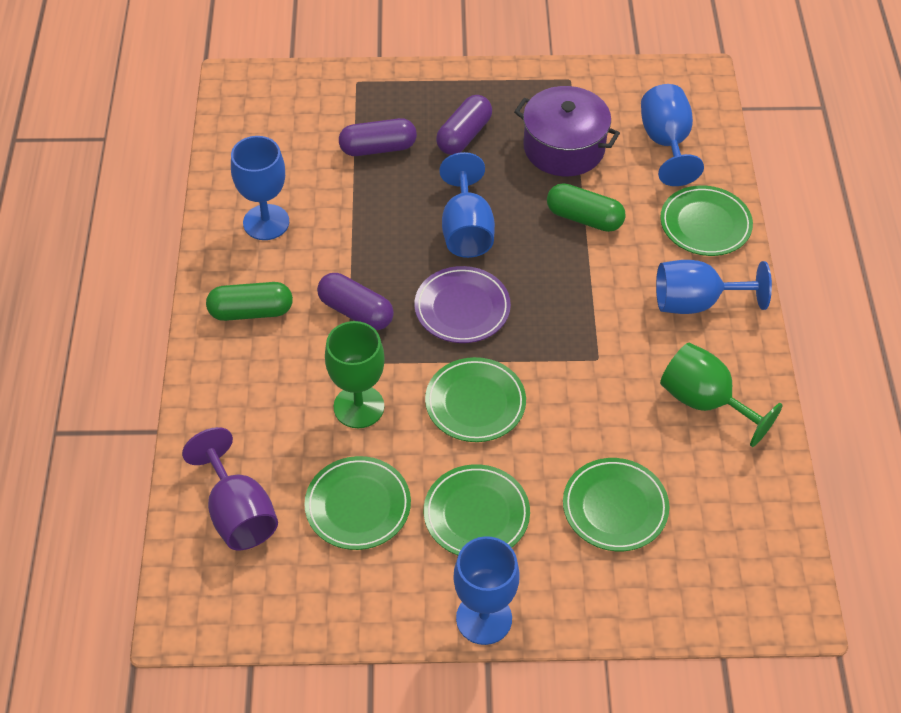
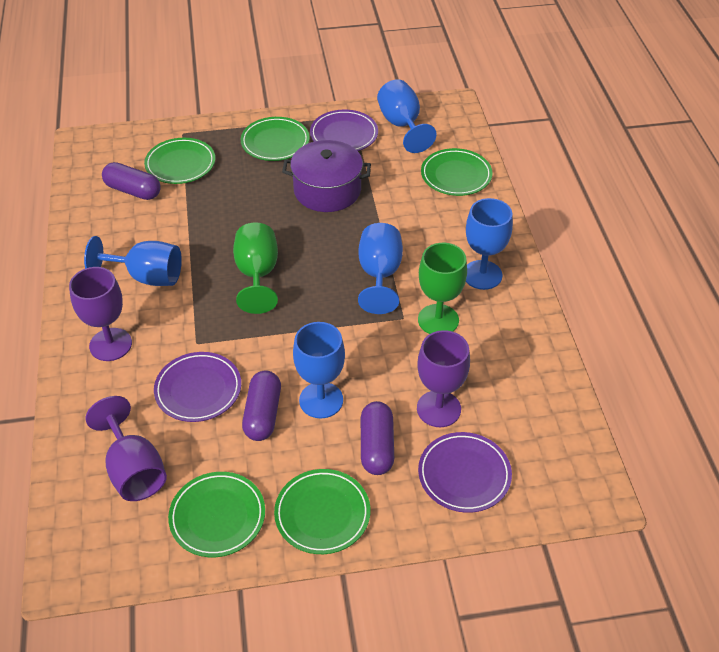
green capsule: 2 -> 0
purple goblet: 1 -> 3
purple plate: 1 -> 3

